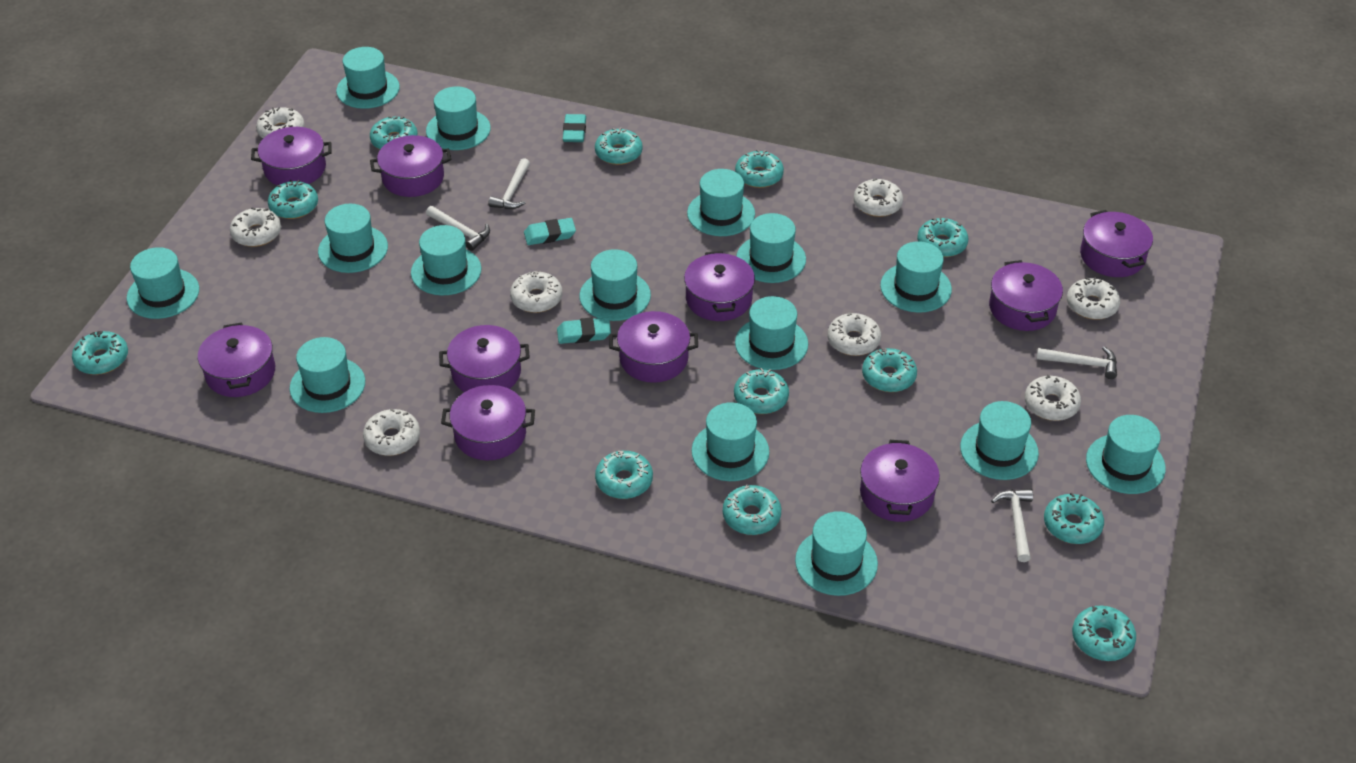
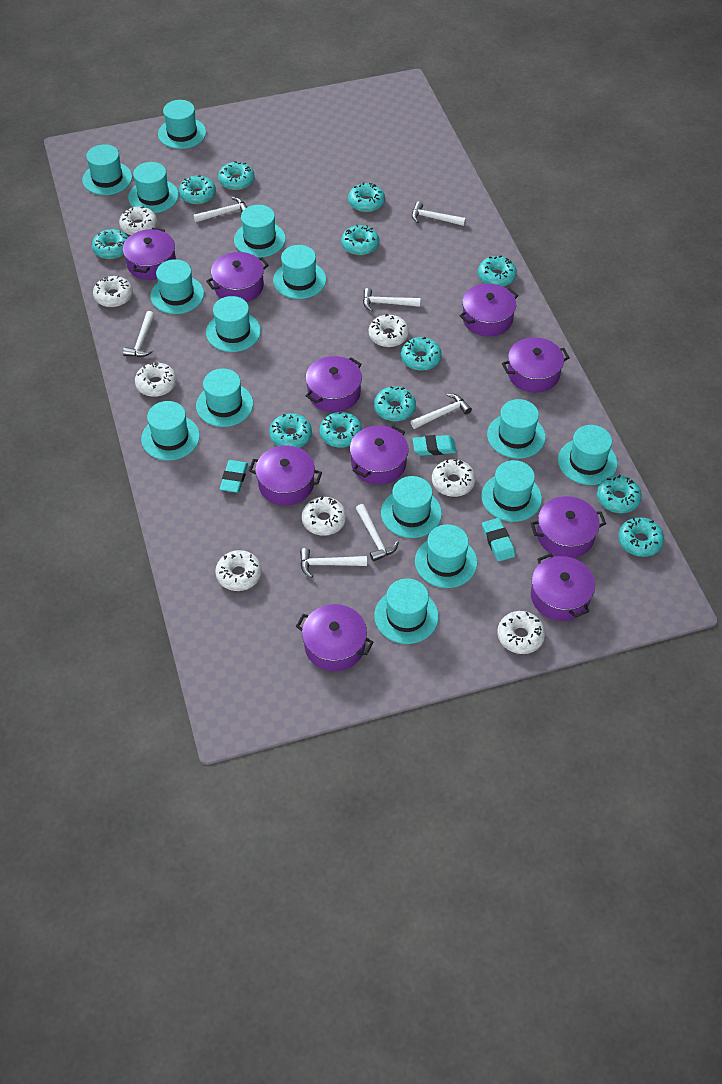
white hammer: 4 -> 7

